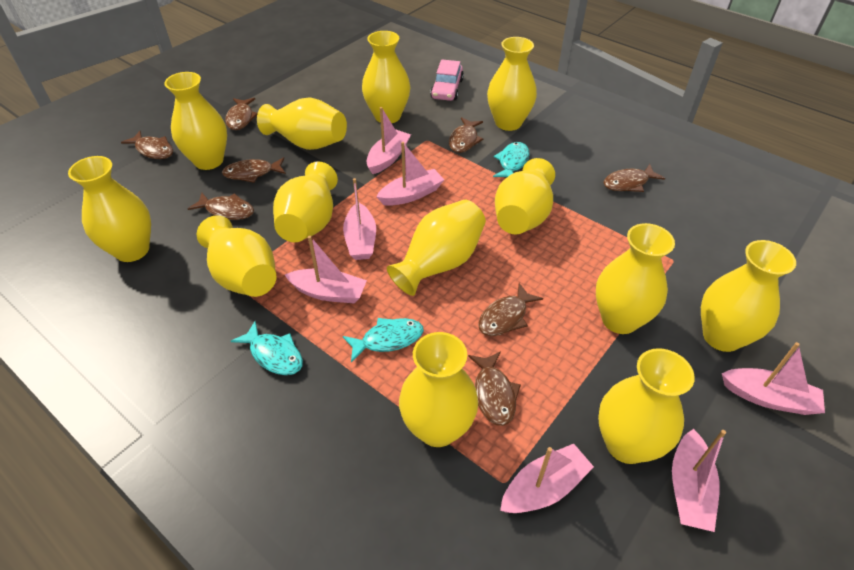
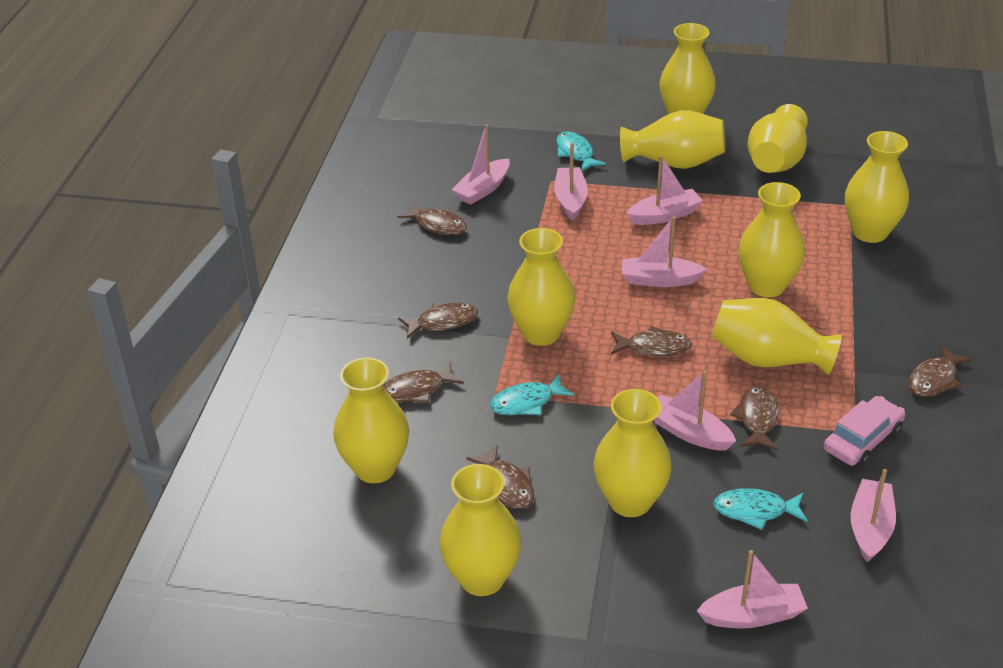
brown fish: 8 -> 7
yellow vase: 13 -> 10

